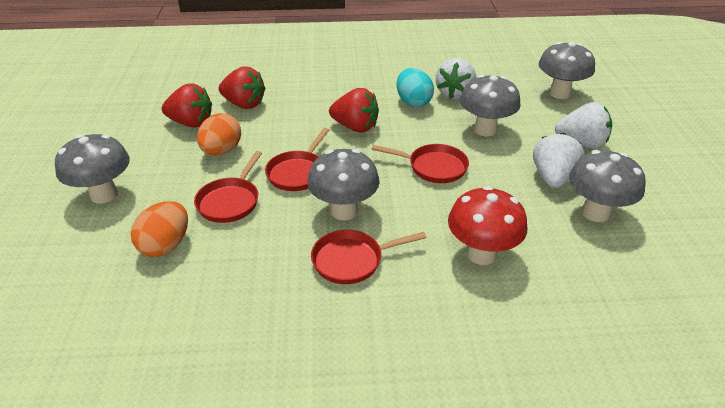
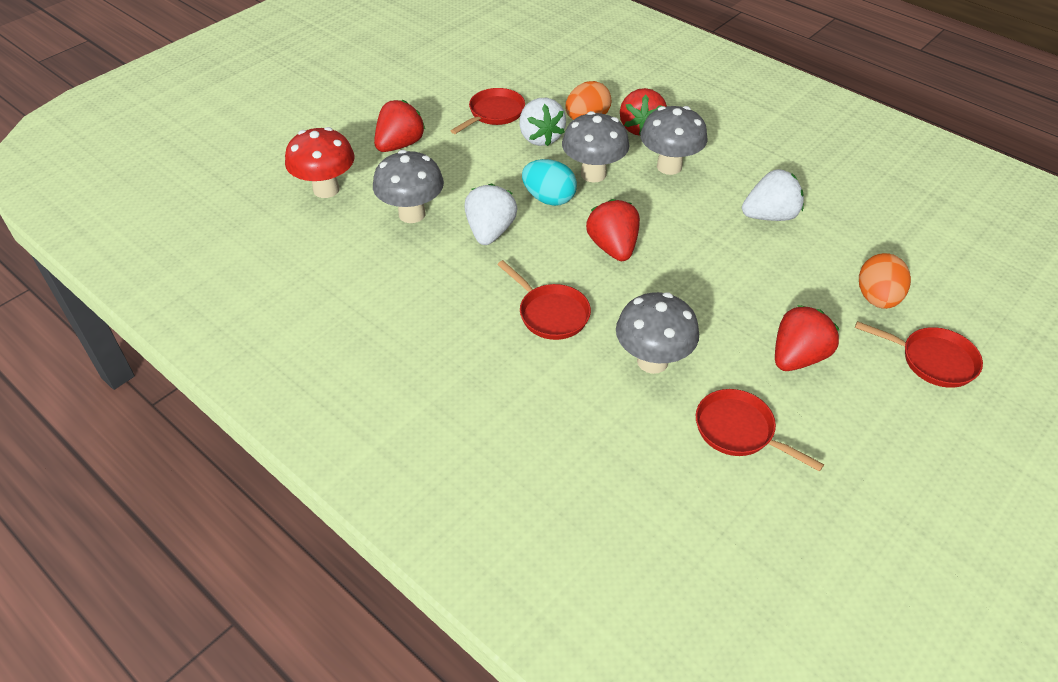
grey mushroom: 5 -> 4
red strawberry: 3 -> 4

